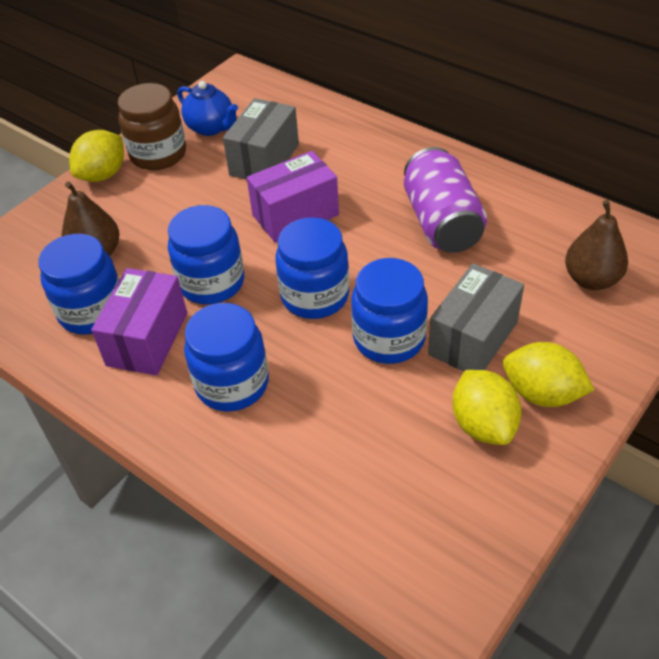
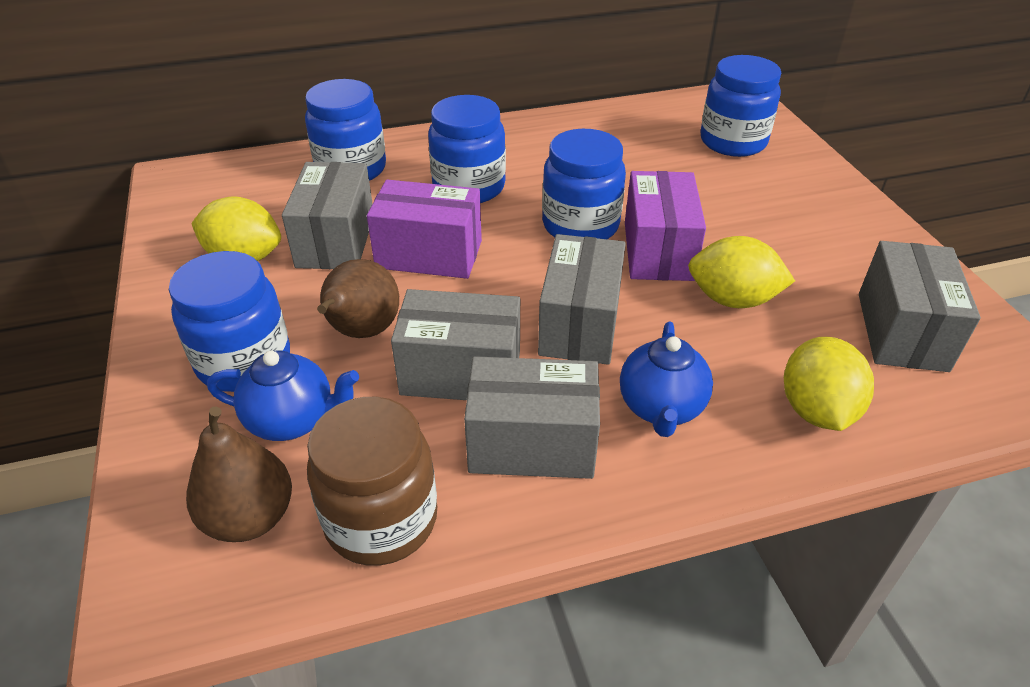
blue teapot: 1 -> 2
grey box: 2 -> 5
purple can: 1 -> 0

